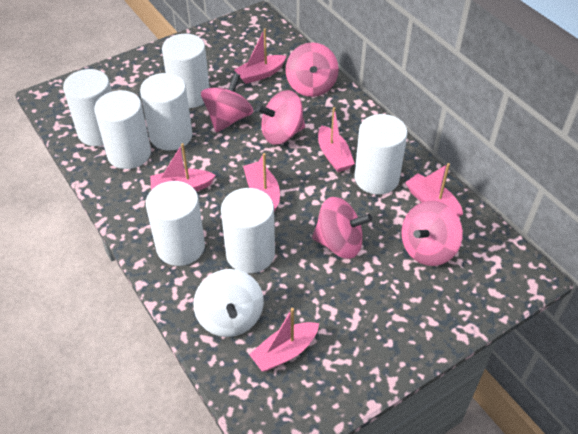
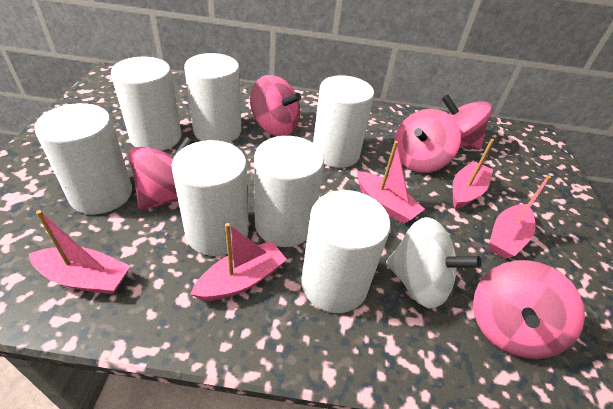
pink boat: 6 -> 5

